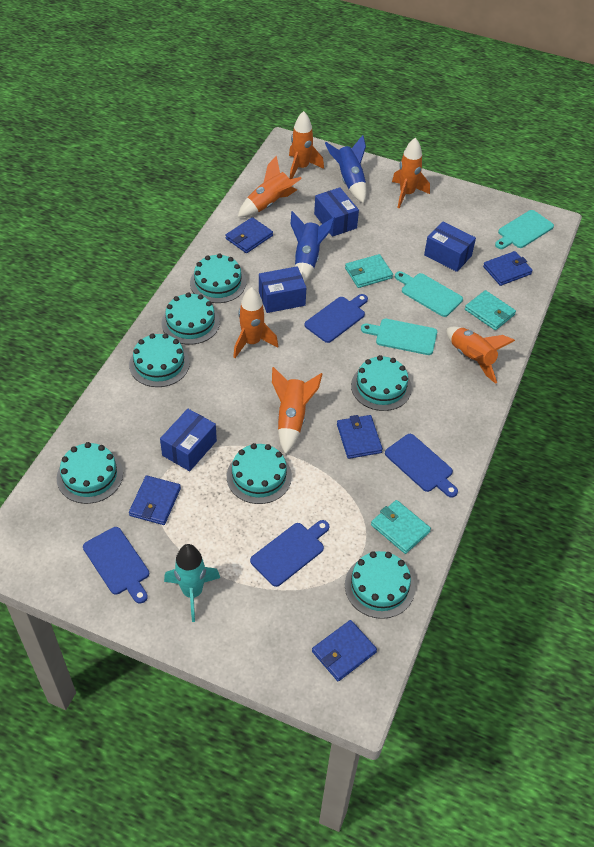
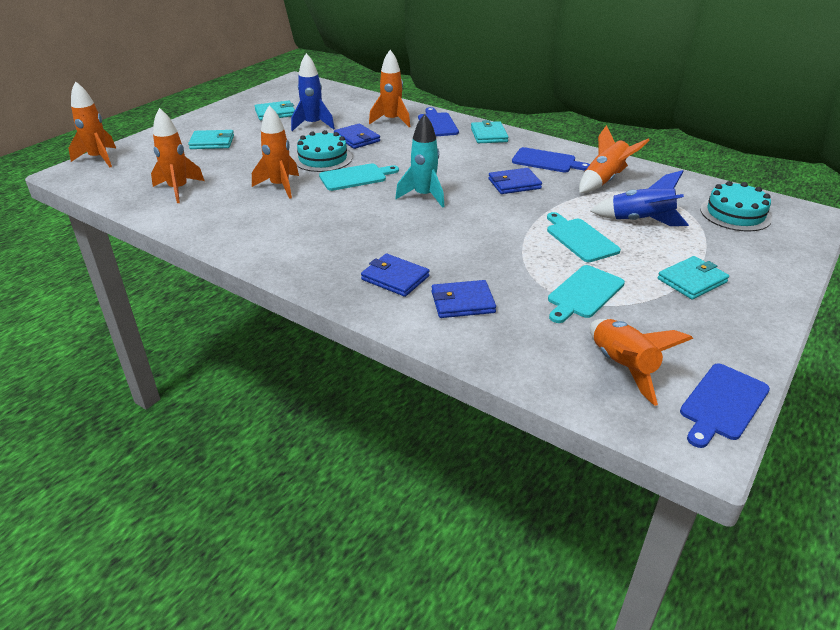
blue box: 4 -> 0
blue cutting board: 4 -> 3
blue wallet: 5 -> 4
turquoise cake: 7 -> 2
turquoise wallet: 3 -> 4

